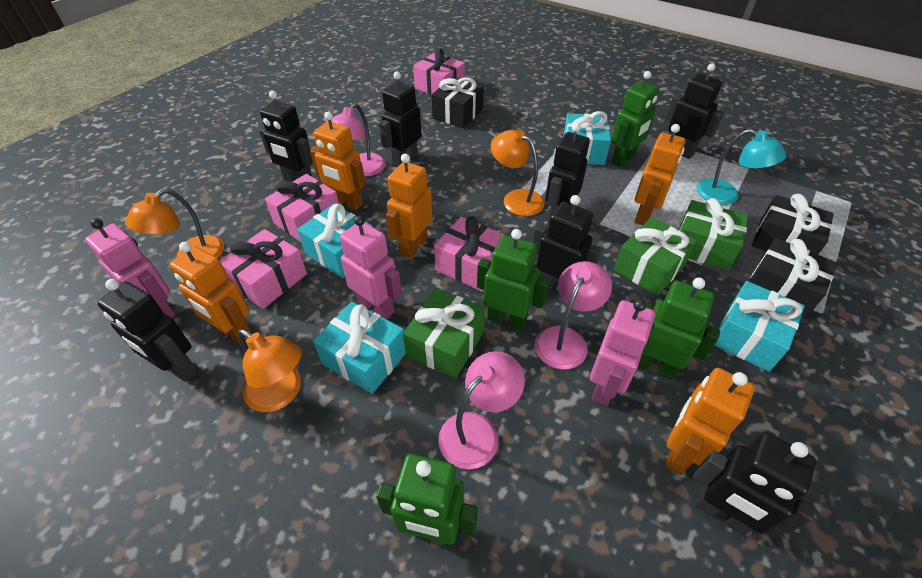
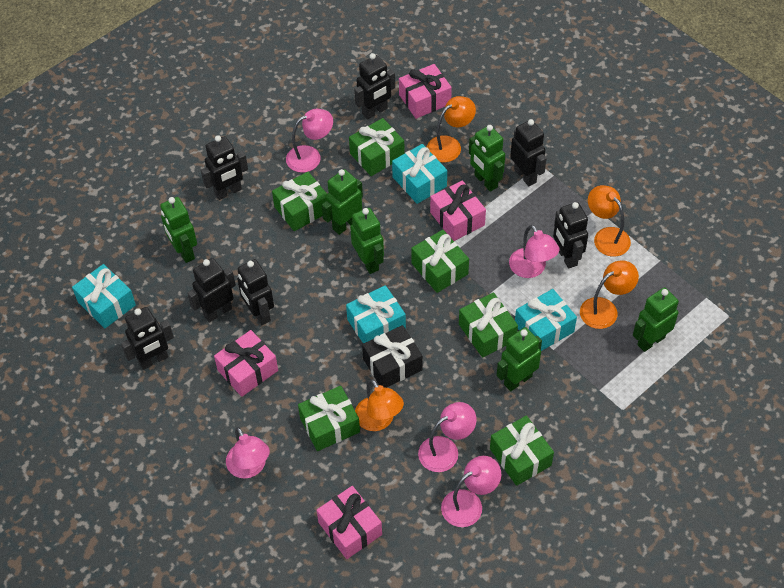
black gift: 3 -> 1
green gift: 3 -> 6
green robot: 4 -> 6
orange lamp: 3 -> 4
orange robot: 5 -> 0
pink lamp: 3 -> 5
pink robot: 3 -> 0
turquoise lamp: 1 -> 0

